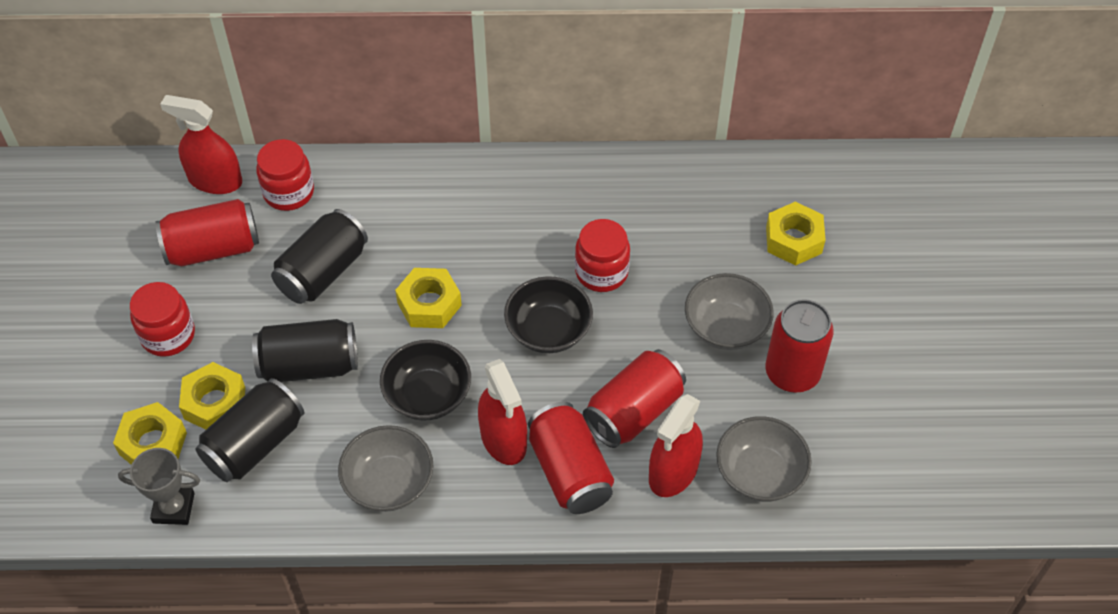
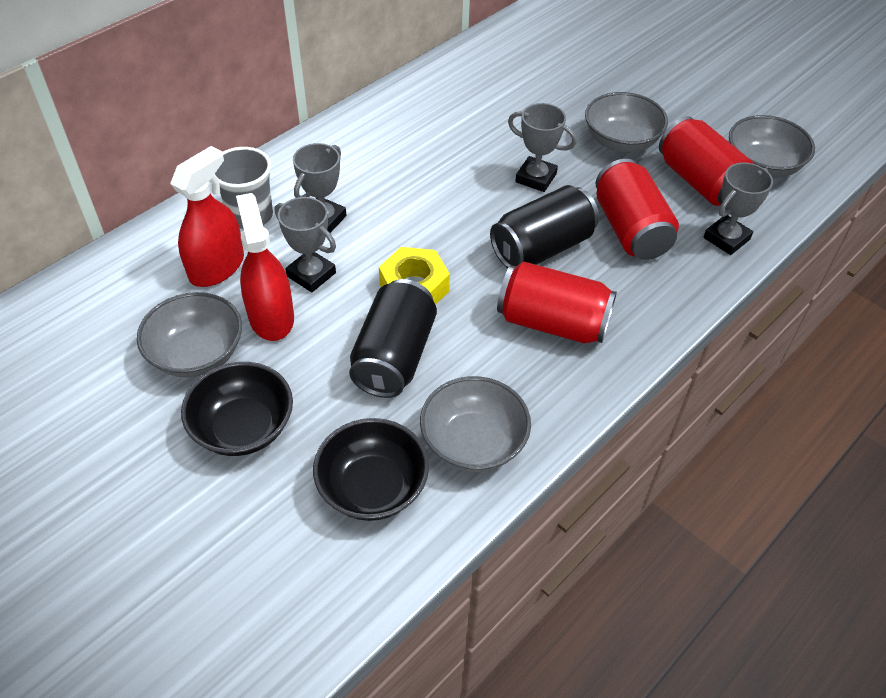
black can: 3 -> 2
grey bowl: 3 -> 4
grey cup: 0 -> 1
grey trophy: 1 -> 4
red can: 4 -> 3
red jar: 3 -> 0
red spray bottle: 3 -> 2
yellow nut: 4 -> 1

